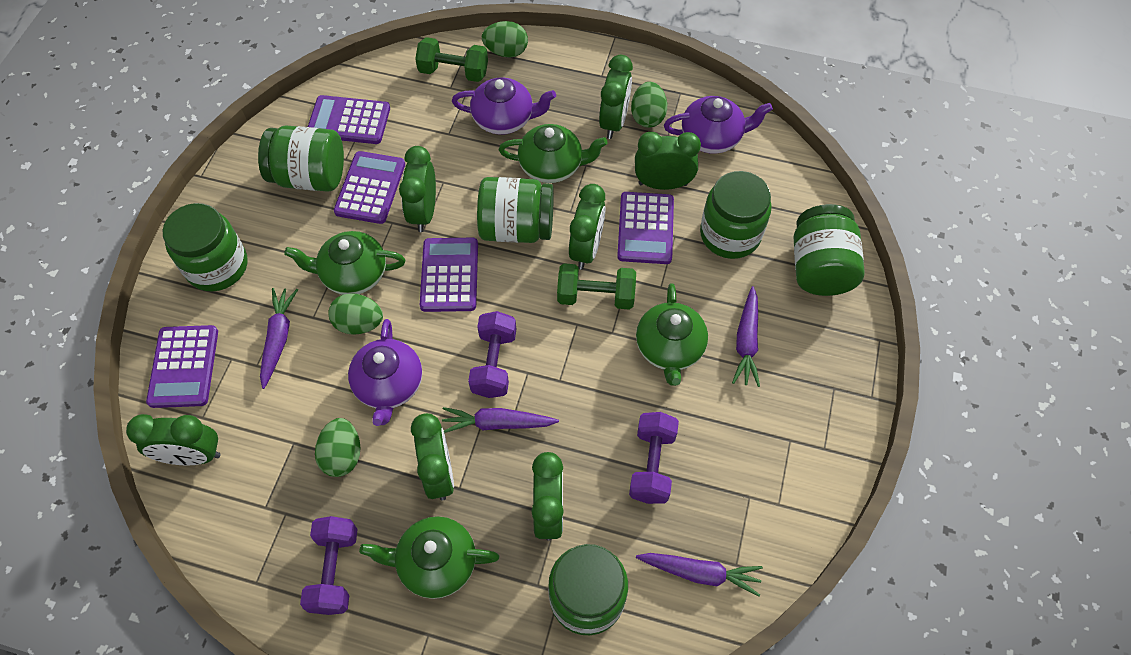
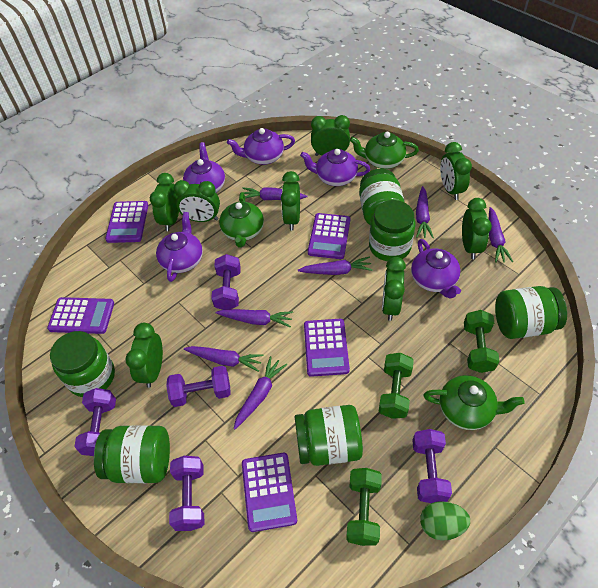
green clock: 7 -> 8
green dumbbell: 2 -> 3
green egg: 4 -> 1
green teapot: 4 -> 3
purple carrot: 4 -> 7
purple dumbbell: 3 -> 5
purple teapot: 3 -> 5

